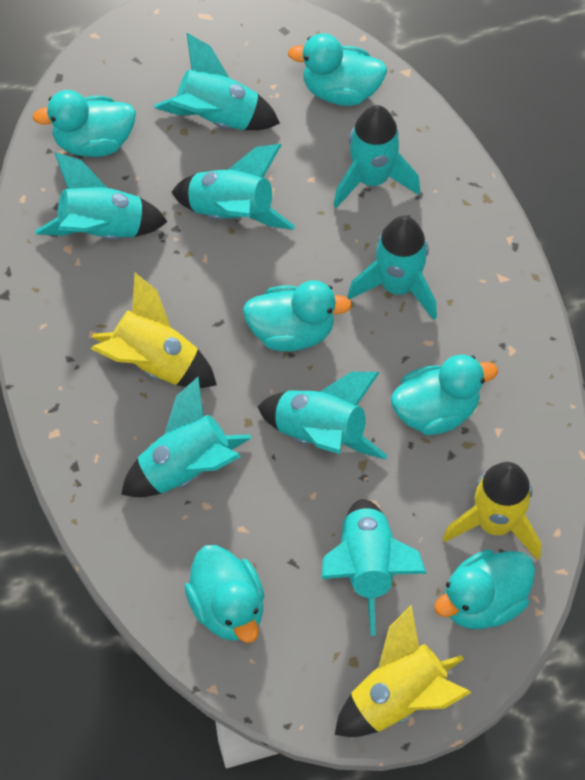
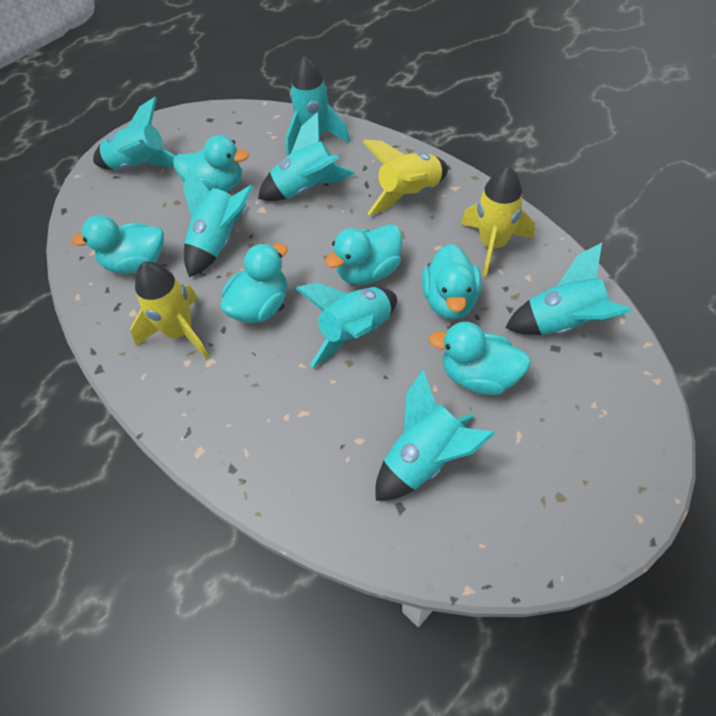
turquoise rocket: 8 -> 7

